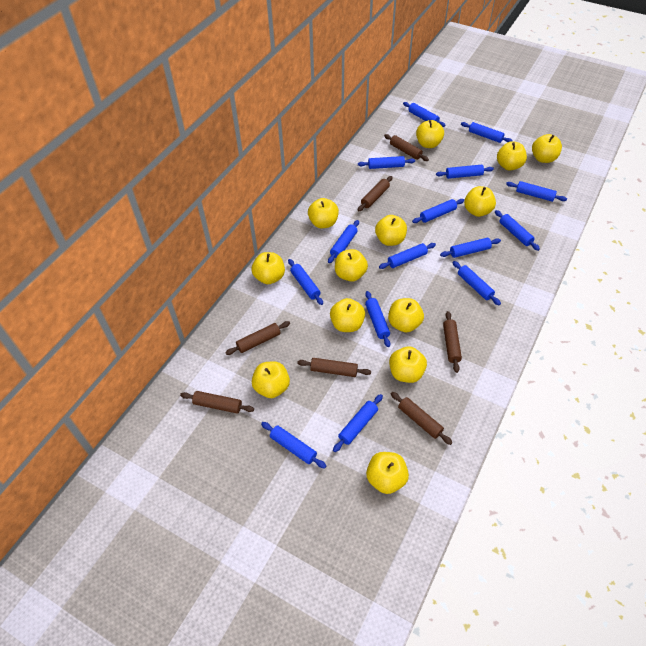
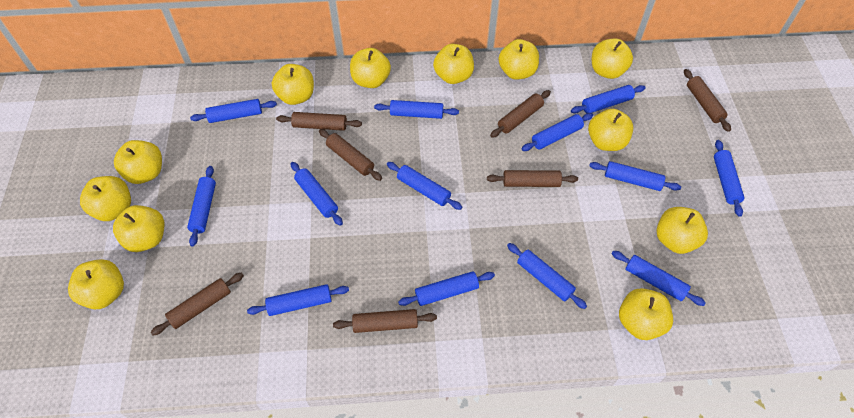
blue rolling pin: 15 -> 13
yellow apple: 13 -> 12

